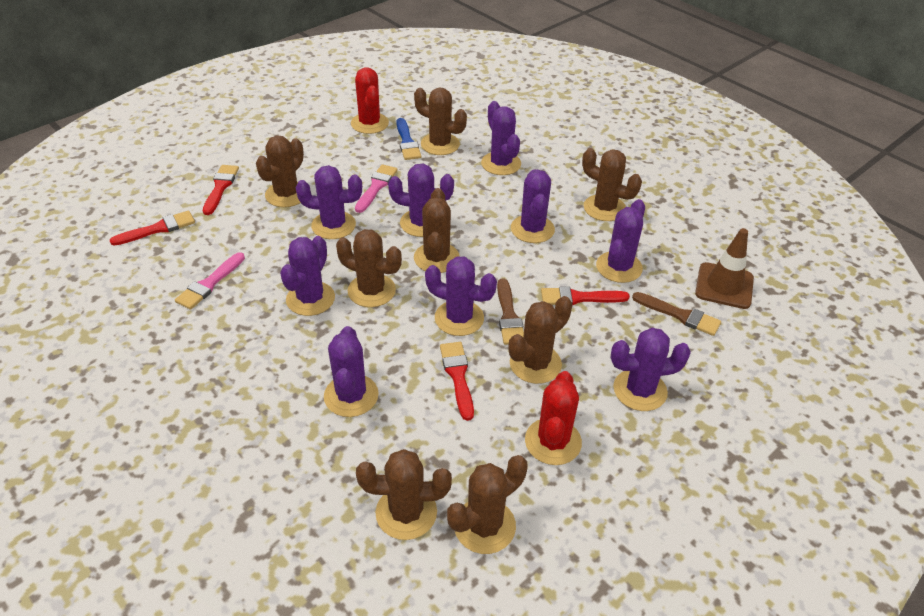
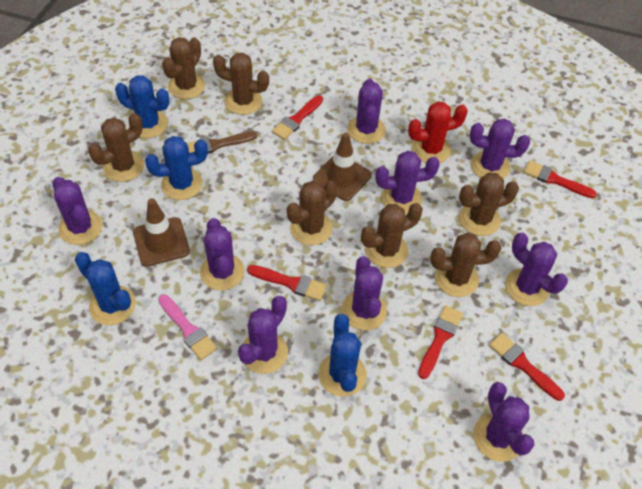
blue brush: 1 -> 0
blue cactus: 0 -> 4
brown brush: 2 -> 1
brown cactus: 8 -> 7
brown traffic cone: 1 -> 2
pink brush: 2 -> 1
red brush: 4 -> 5
red cactus: 2 -> 1

